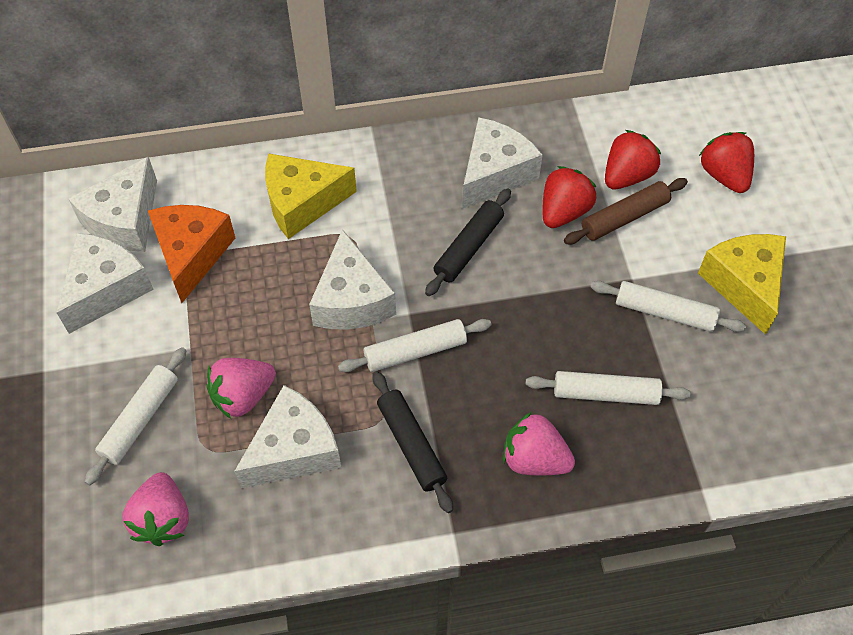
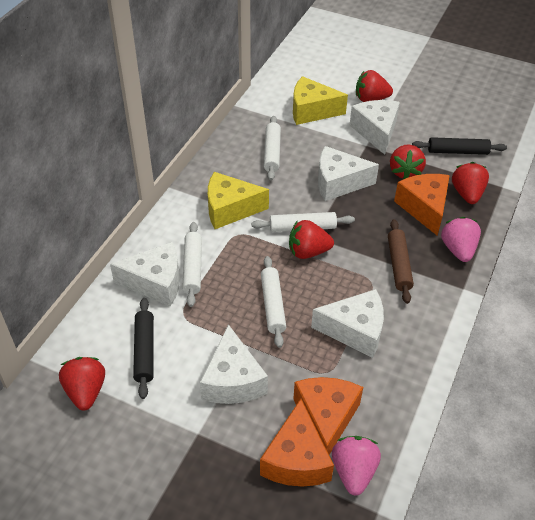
orange cheese: 1 -> 3
pink strawberry: 3 -> 2
red strawberry: 3 -> 5

